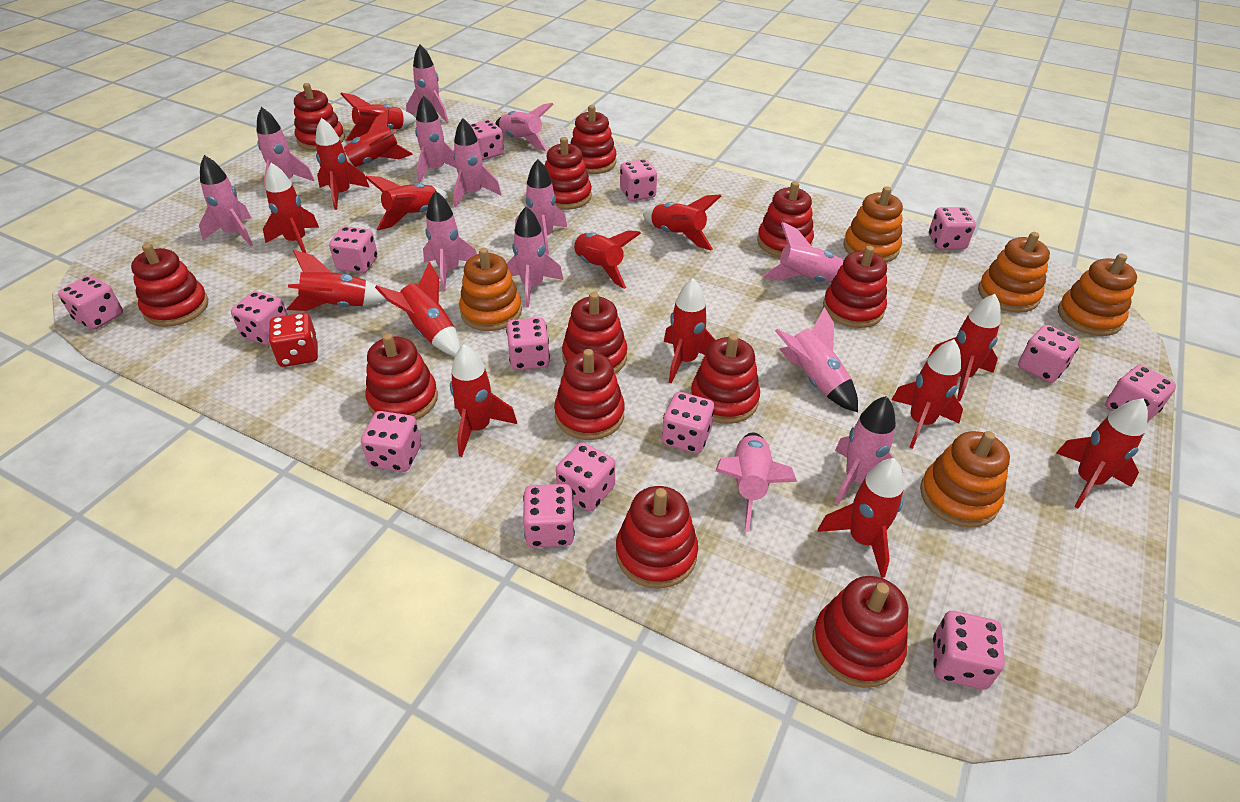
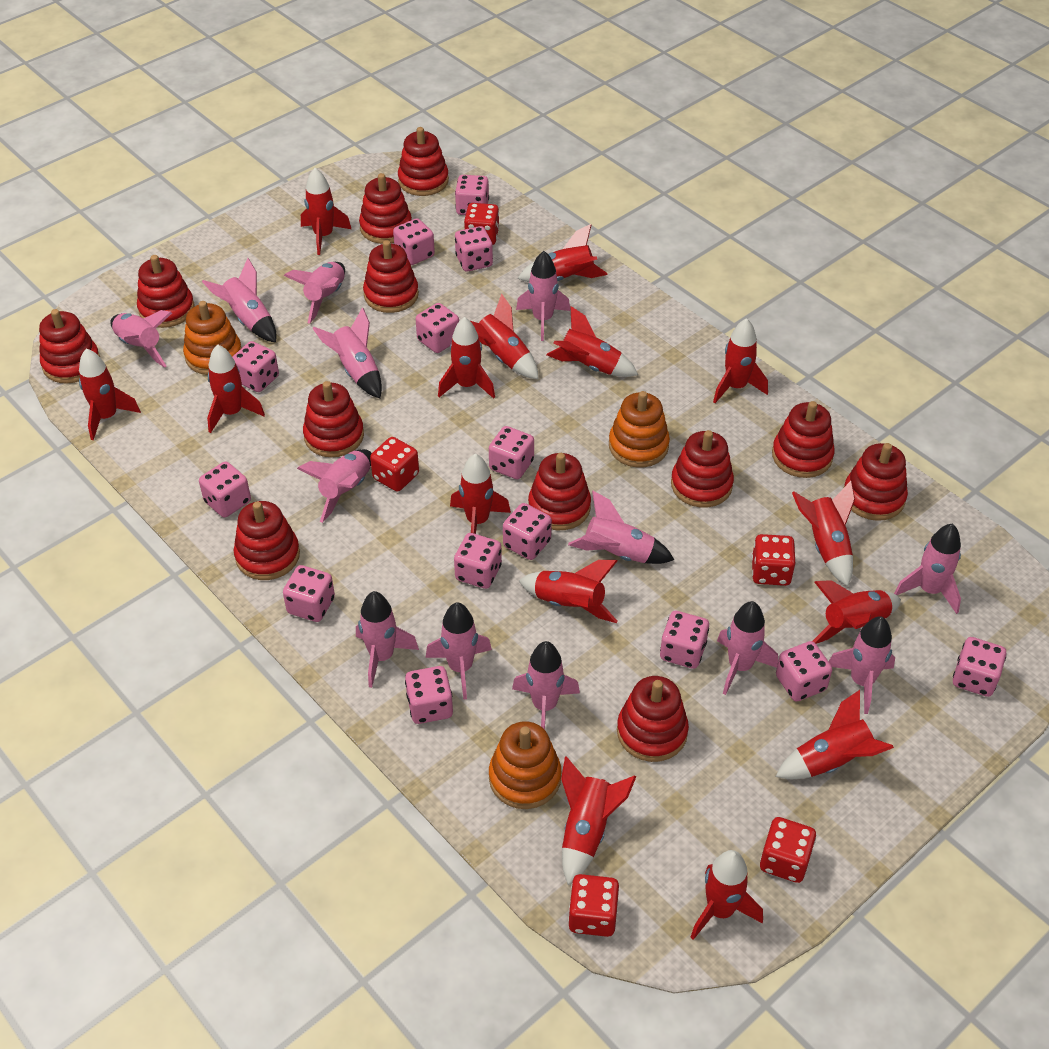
orange stacking toy: 5 -> 3
red dice: 1 -> 5

